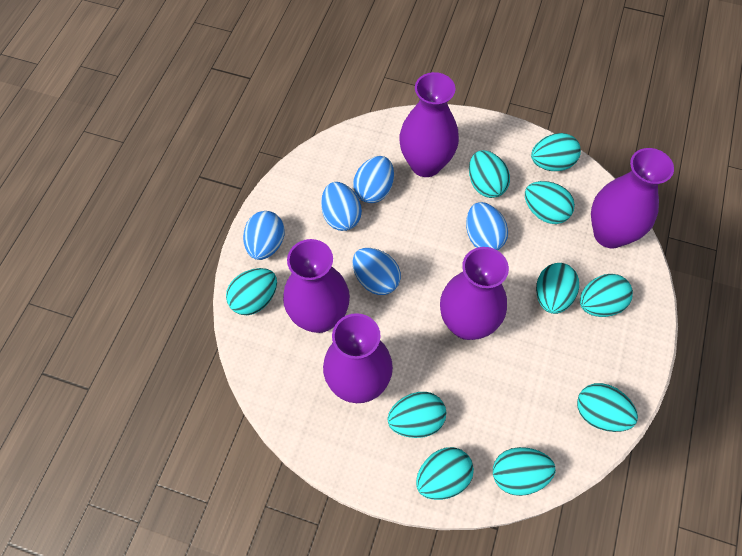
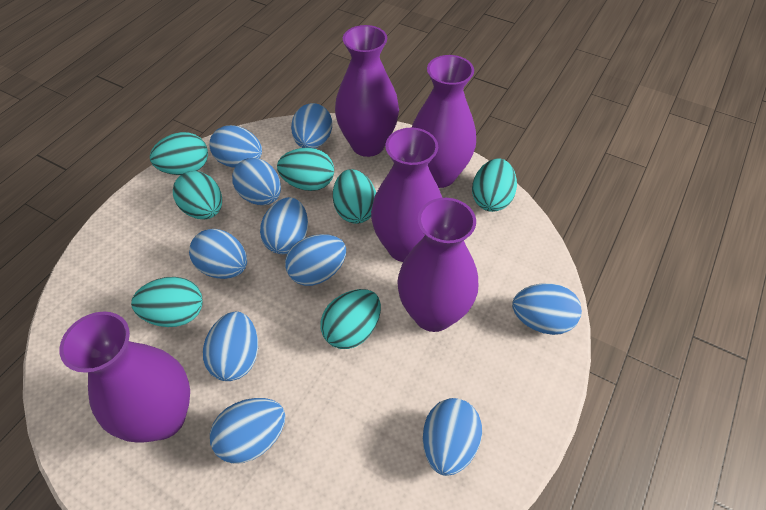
blue egg: 5 -> 10
turquoise egg: 10 -> 7

